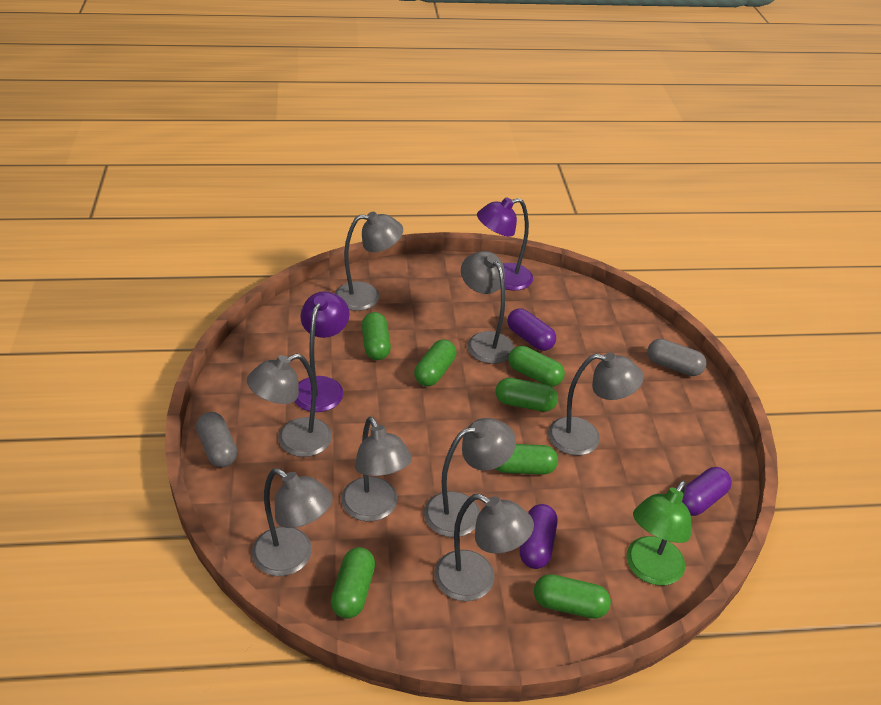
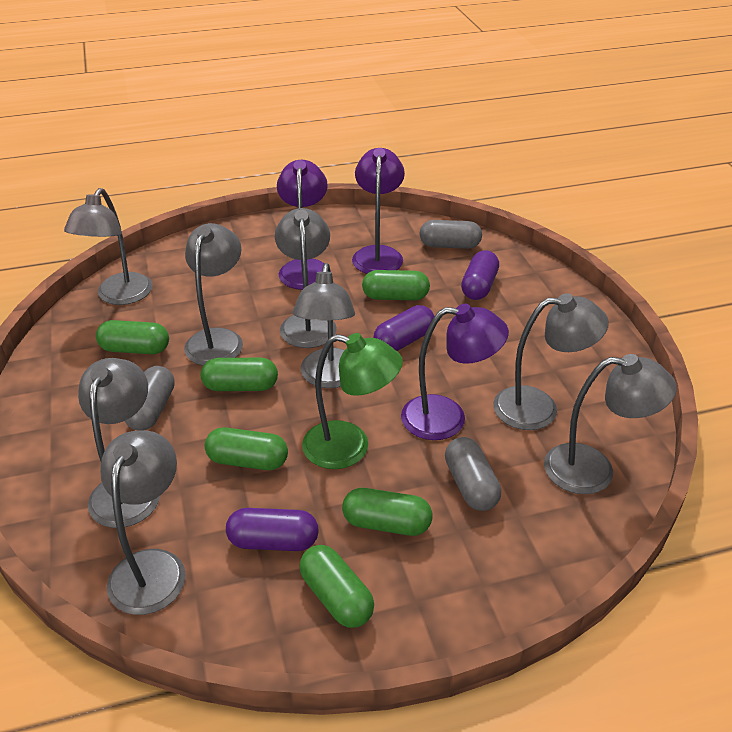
green capsule: 7 -> 6
grey capsule: 2 -> 3
purple lamp: 2 -> 3

